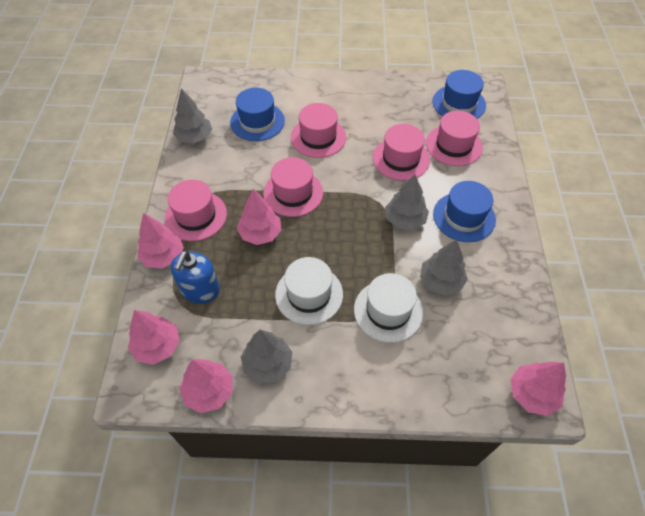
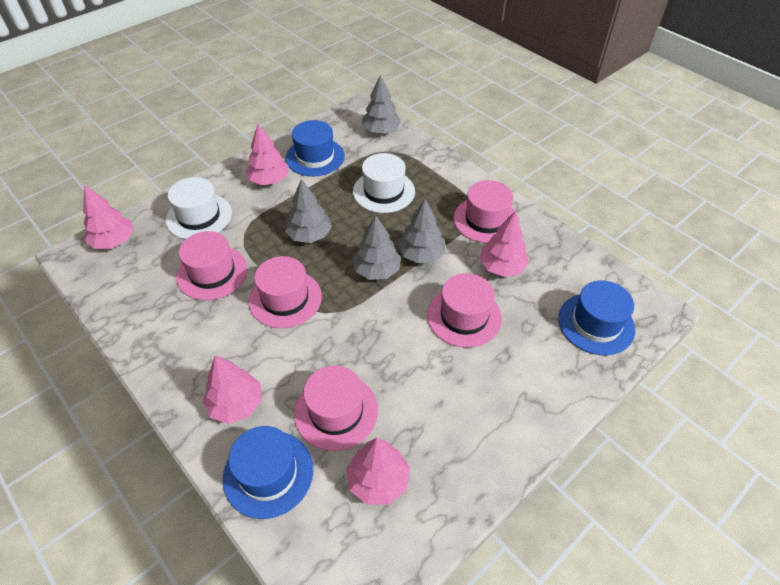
blue soap dispenser: 1 -> 0

